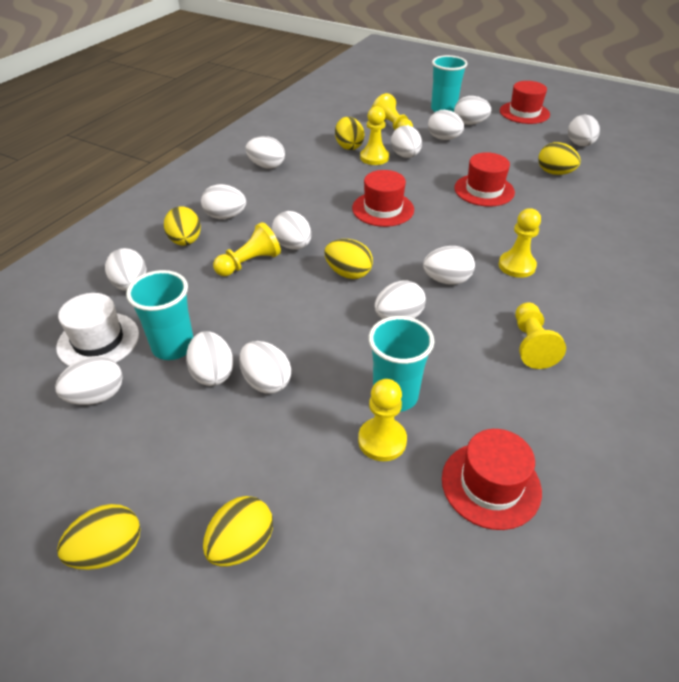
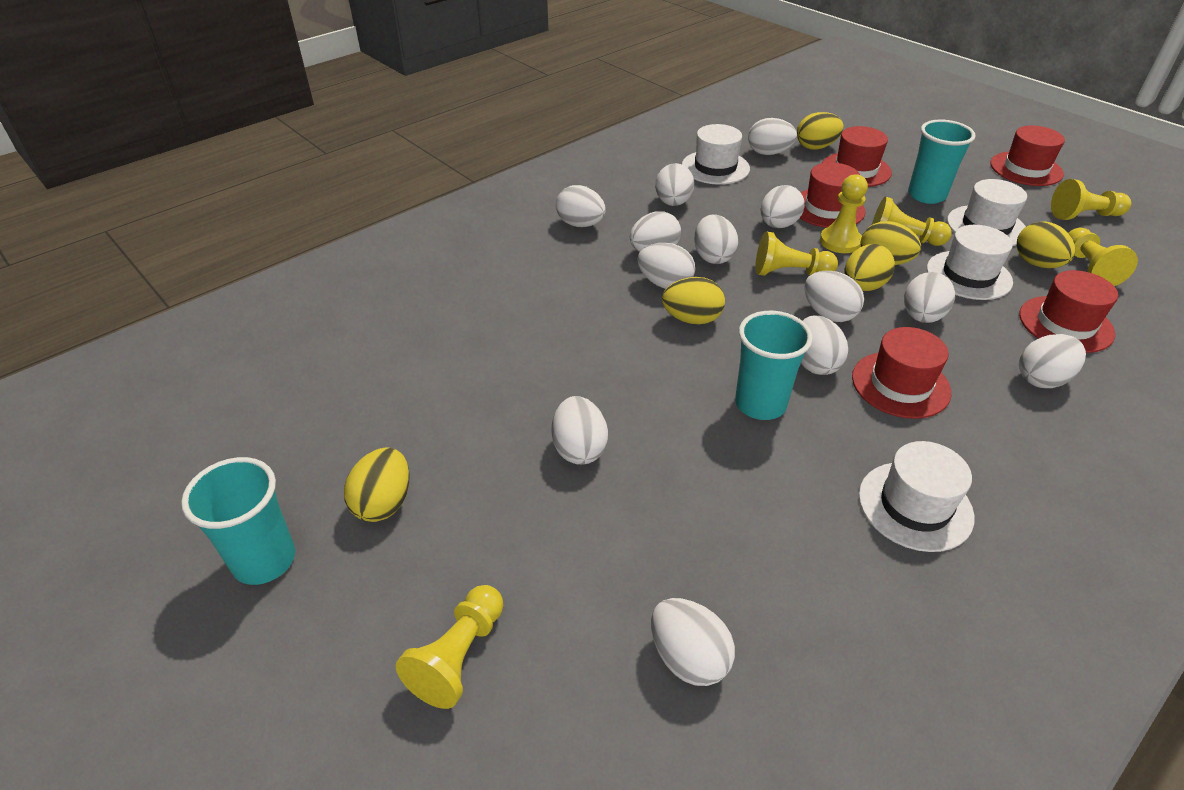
red hat: 4 -> 5
white hat: 1 -> 4

